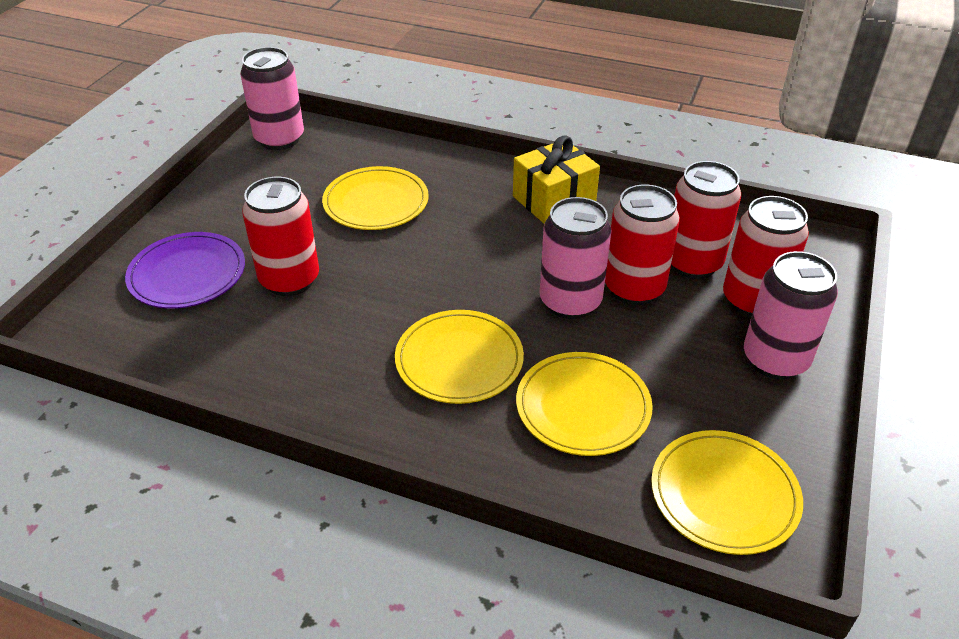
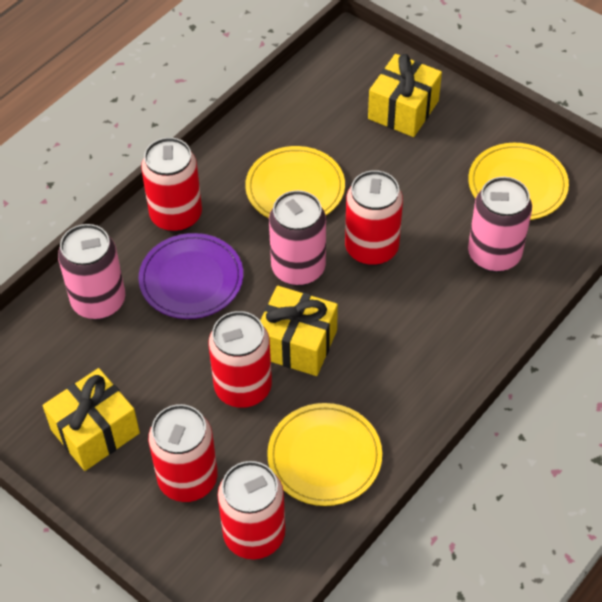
red can: 4 -> 5
yellow gift: 1 -> 3
yellow plate: 4 -> 3

